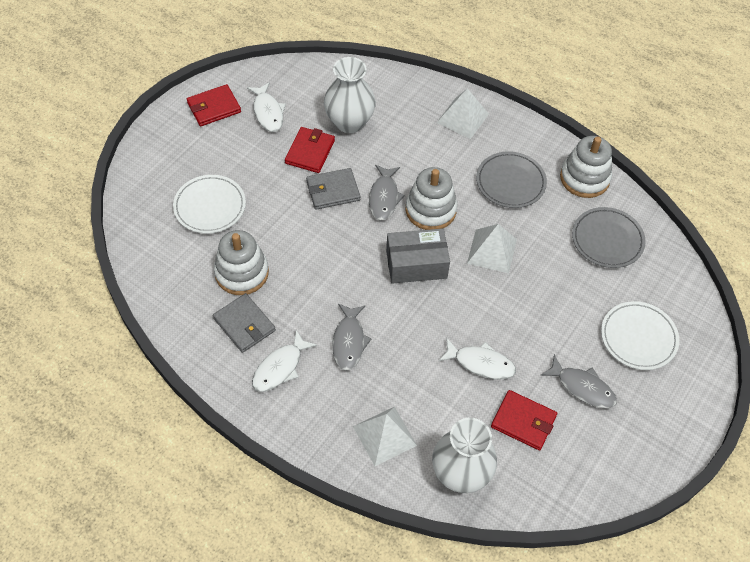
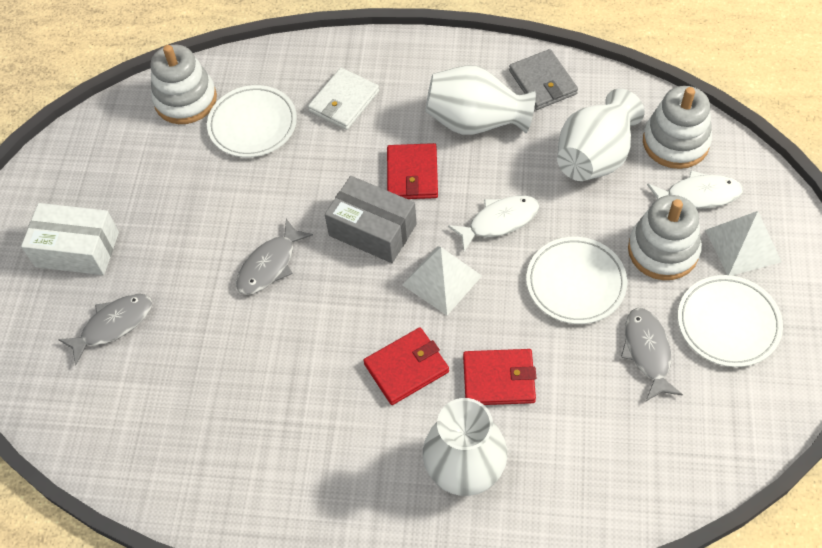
grey plate: 2 -> 0
grey wallet: 2 -> 1
white box: 0 -> 1
white fish: 3 -> 2
white plate: 2 -> 3
white pyramid: 3 -> 2
white vase: 2 -> 3
white wallet: 0 -> 1

